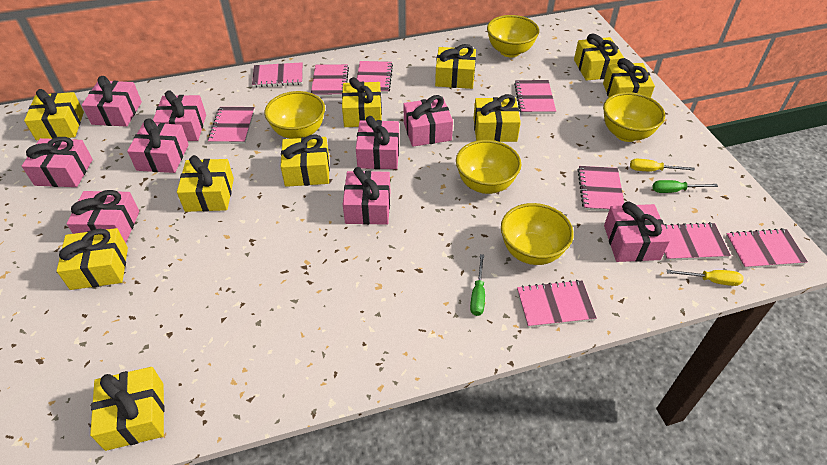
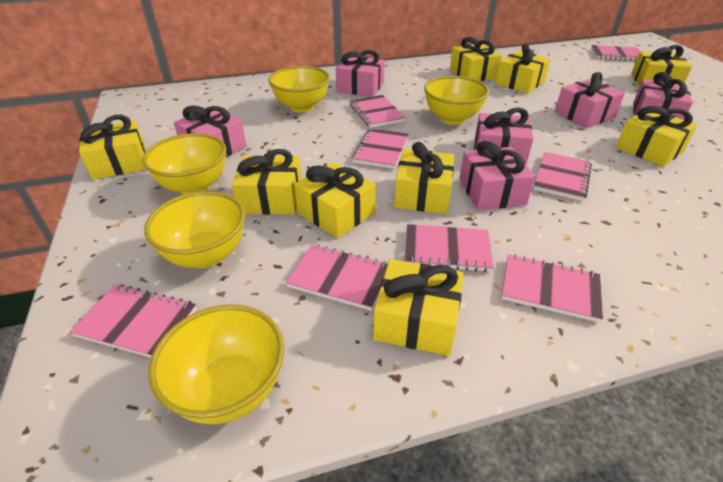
green screwdriver: 2 -> 0
pink gift: 9 -> 6
pink notebook: 9 -> 8
yellow gift: 10 -> 9
yellow screwdriver: 2 -> 0

